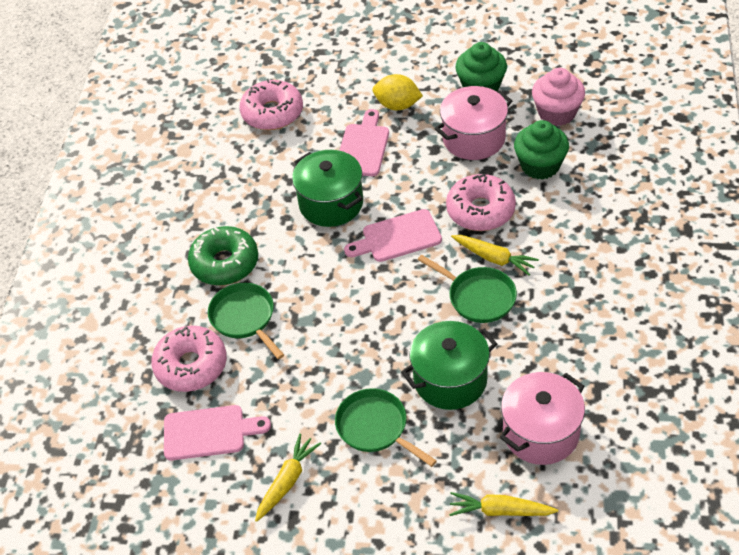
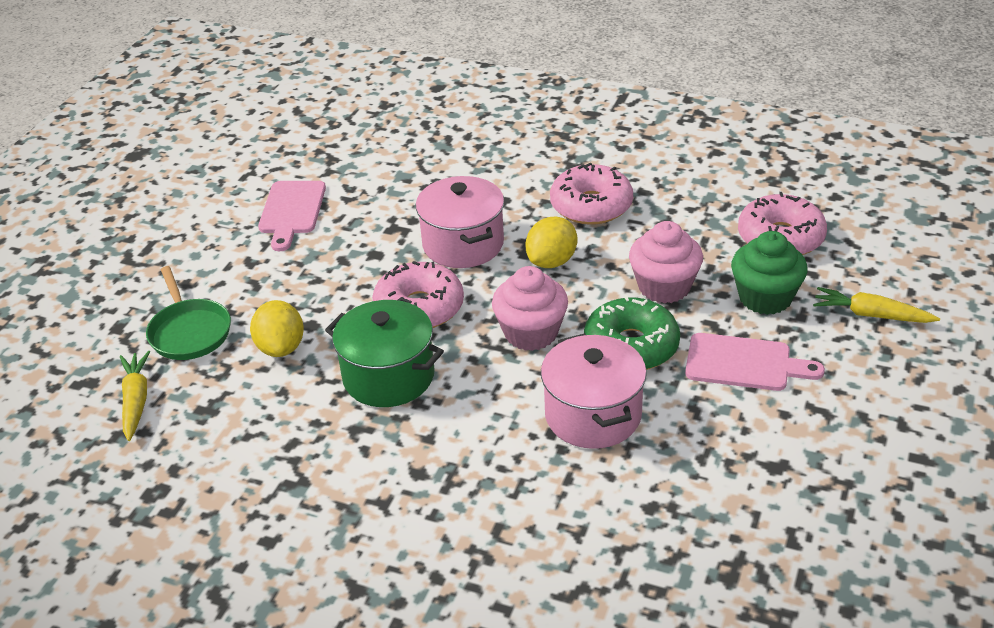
green cupcake: 2 -> 1
green pan: 3 -> 1
green pot: 2 -> 1
pink cupcake: 1 -> 2
pink cutting board: 3 -> 2
yellow carrot: 3 -> 2
yellow lemon: 1 -> 2

